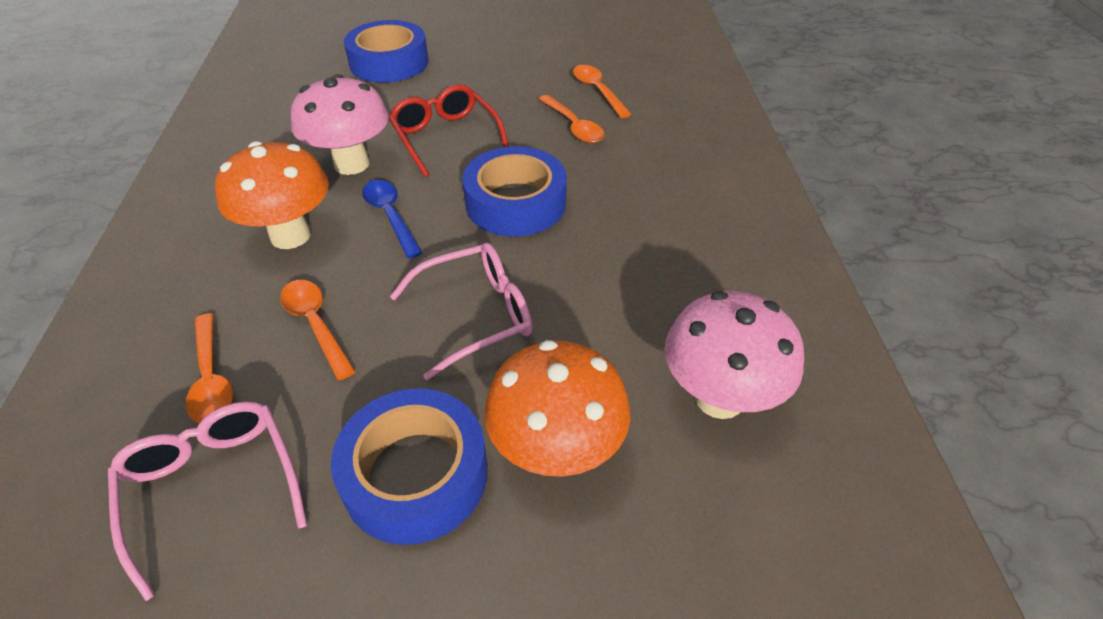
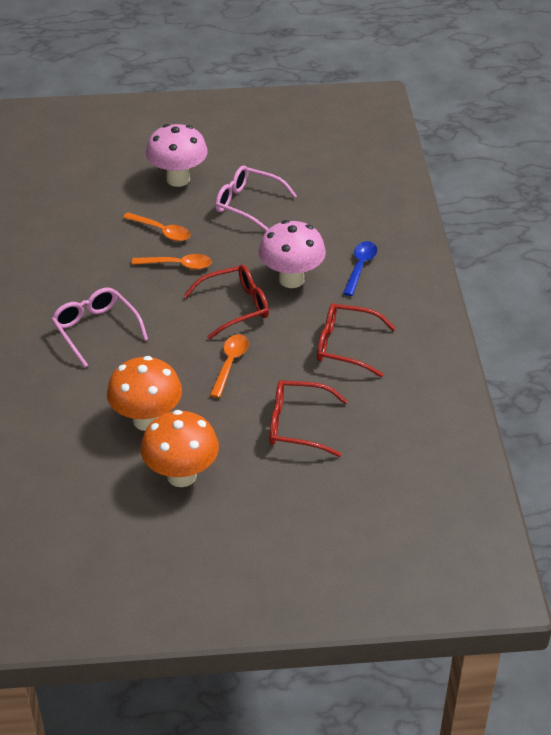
blue tape: 3 -> 0
orange spoon: 4 -> 3
red glasses: 1 -> 3

